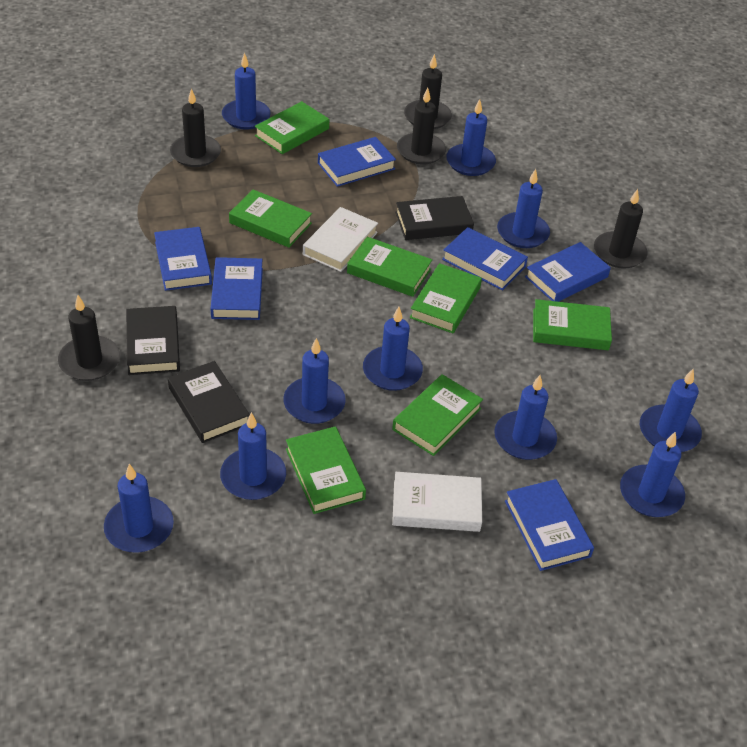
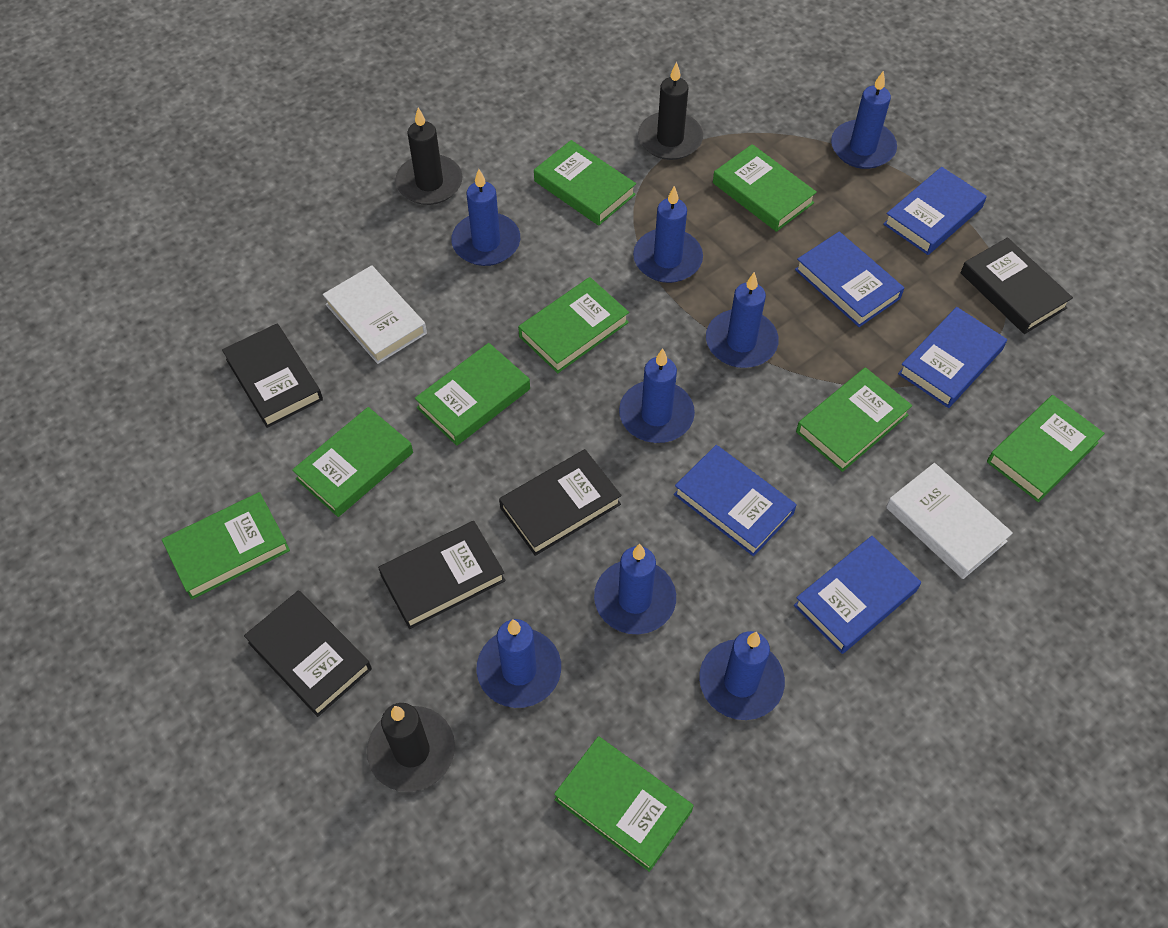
black book: 3 -> 5
black candle: 5 -> 3
blue book: 6 -> 5
blue candle: 10 -> 8
green book: 7 -> 9

